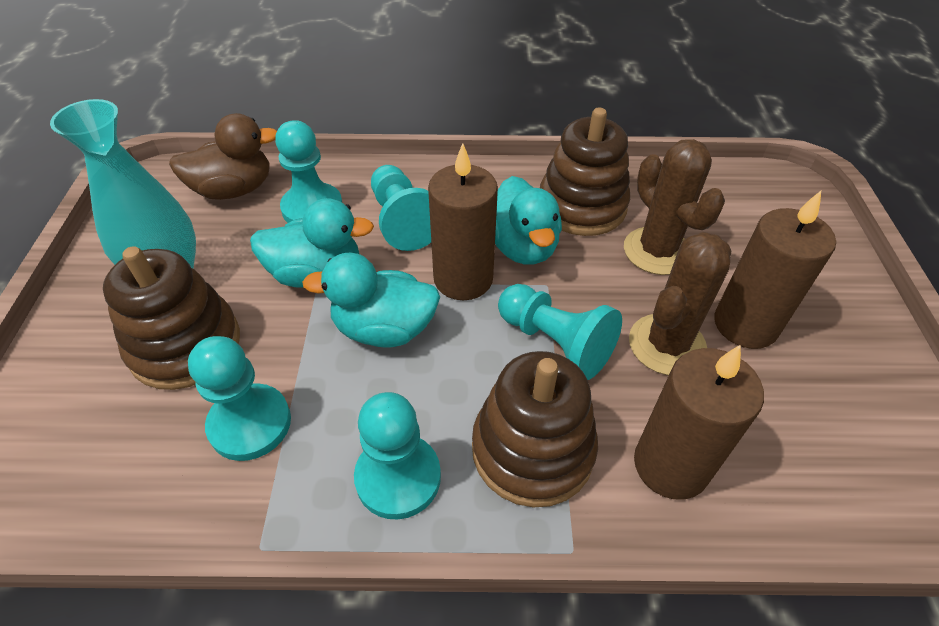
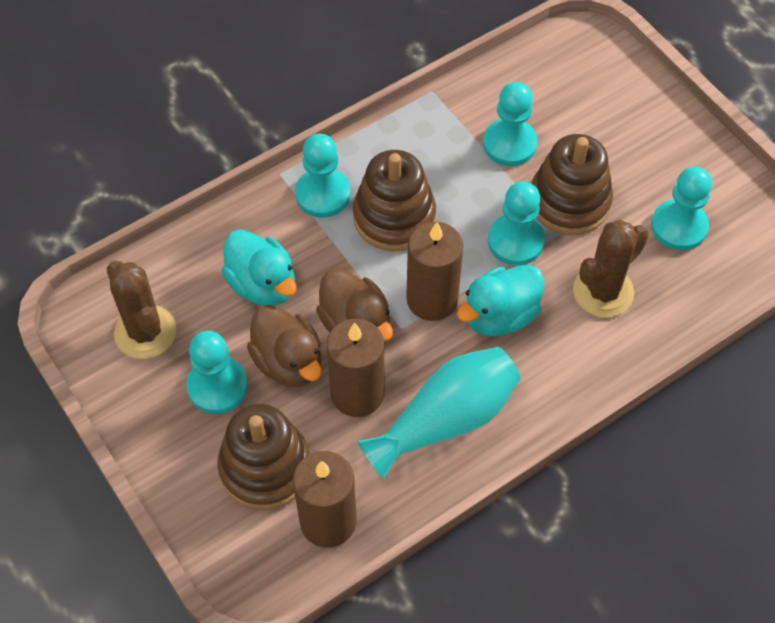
brown duck: 1 -> 2
turquoise duck: 3 -> 2

